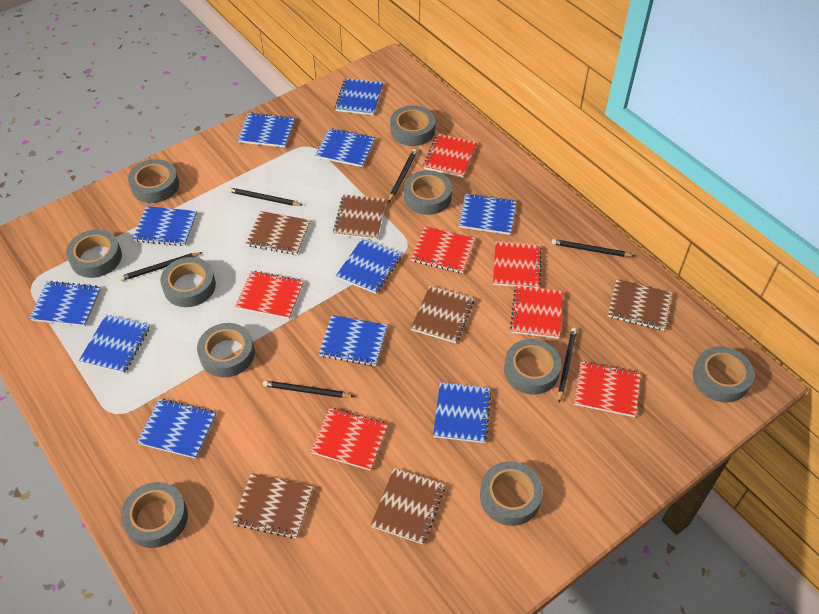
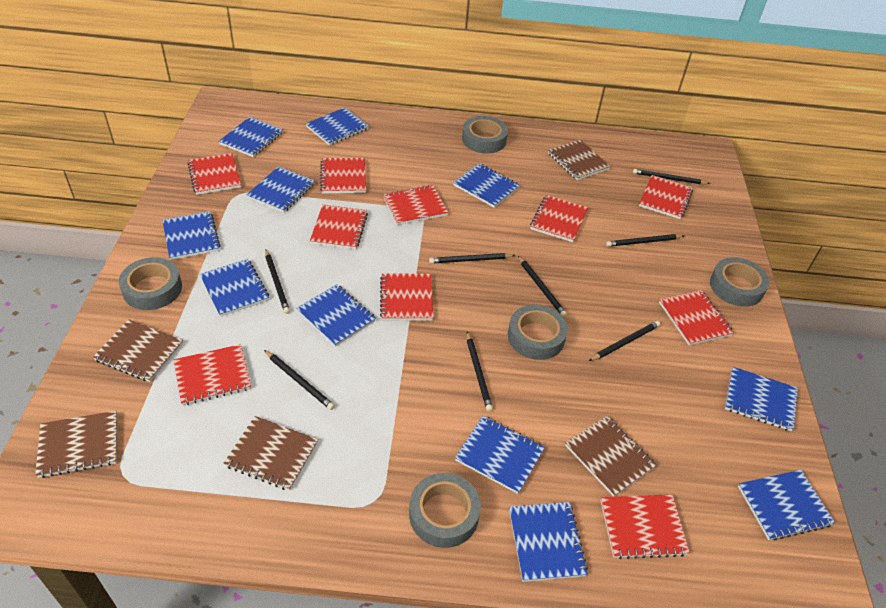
black pencil: 6 -> 8
brown notebook: 6 -> 5
grey tape: 10 -> 5
red notebook: 7 -> 10

